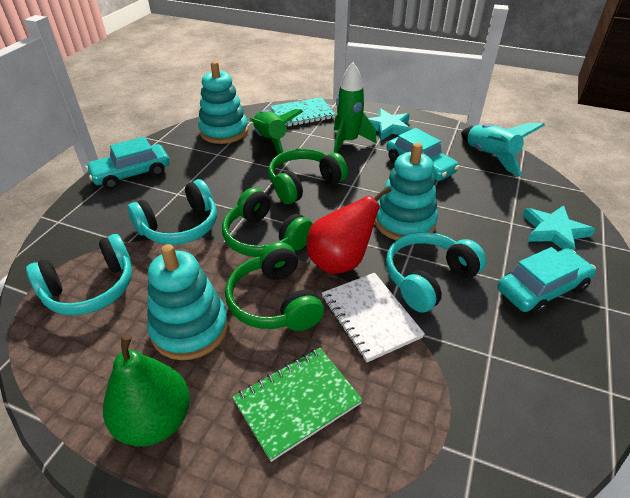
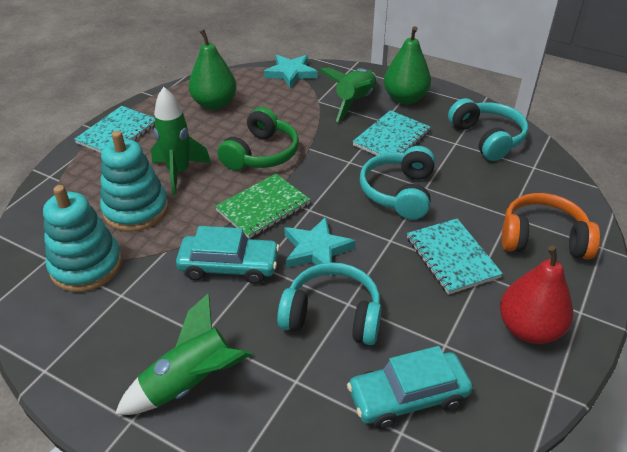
green headphones: 3 -> 1
green pear: 1 -> 2
green rocket: 2 -> 3
orange headphones: 0 -> 1
turquoise car: 3 -> 2
turquoise notebook: 1 -> 3
turquoise rocket: 1 -> 0
turquoise stacking toy: 3 -> 2
white notebook: 1 -> 0

